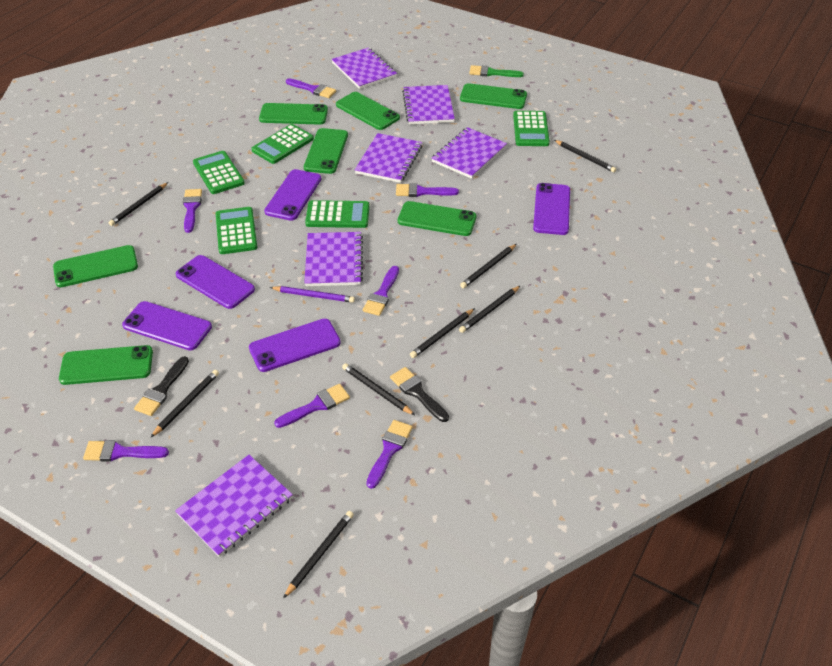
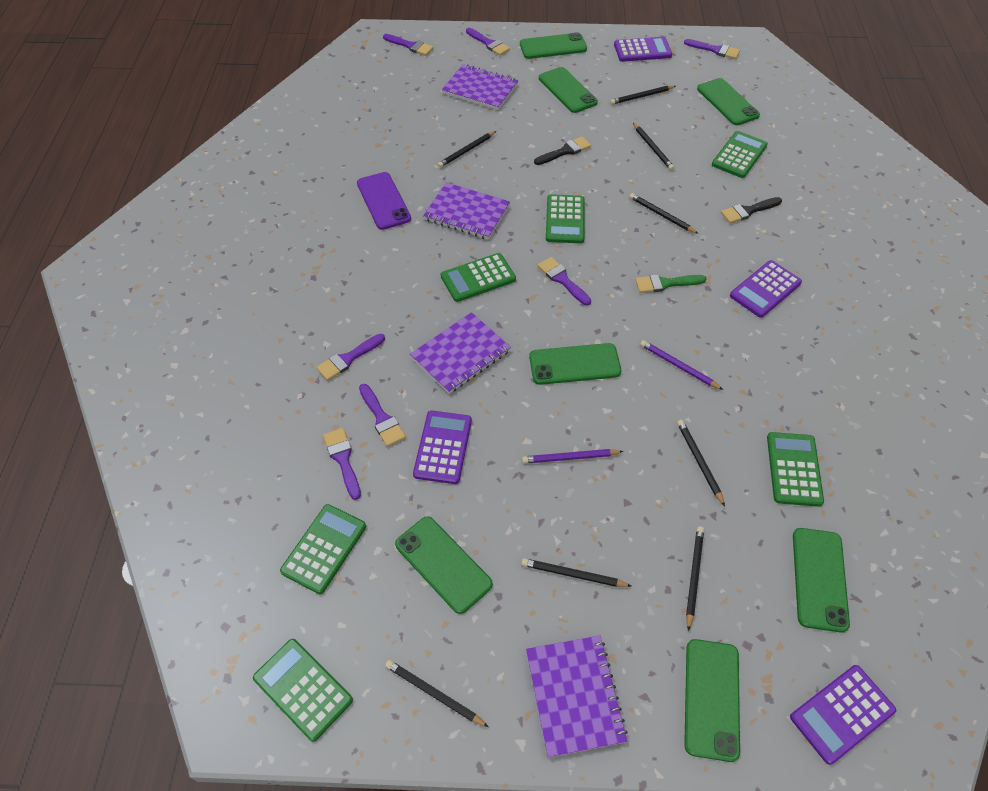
green calculator: 5 -> 6
purple calculator: 0 -> 4
purple notebook: 6 -> 4
purple pencil: 1 -> 2
purple phone: 5 -> 1

